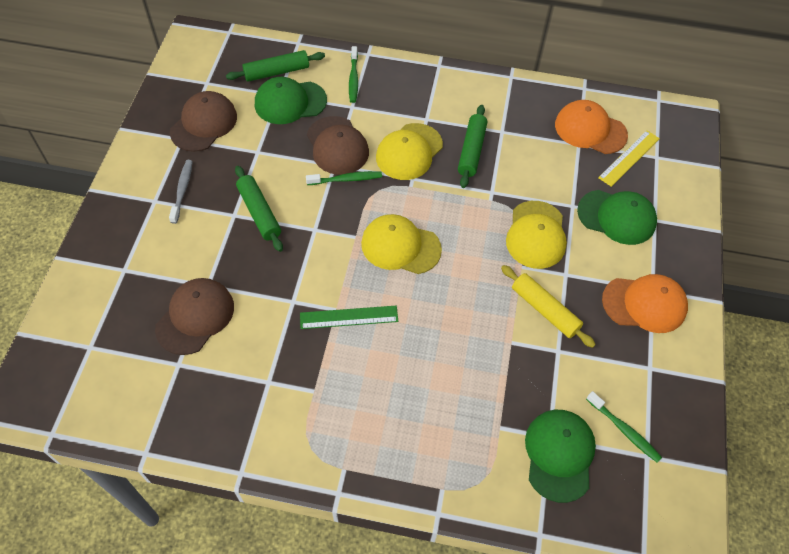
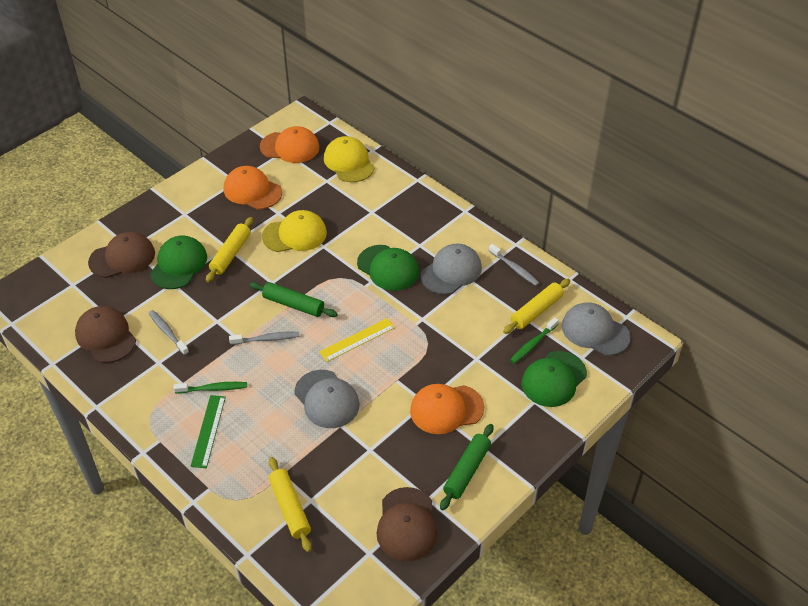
green rolling pin: 3 -> 2
green toothbrush: 3 -> 2
grey cap: 0 -> 3
grey toothbrush: 1 -> 3
orange cap: 2 -> 3
yellow cap: 3 -> 2
yellow rolling pin: 1 -> 3

